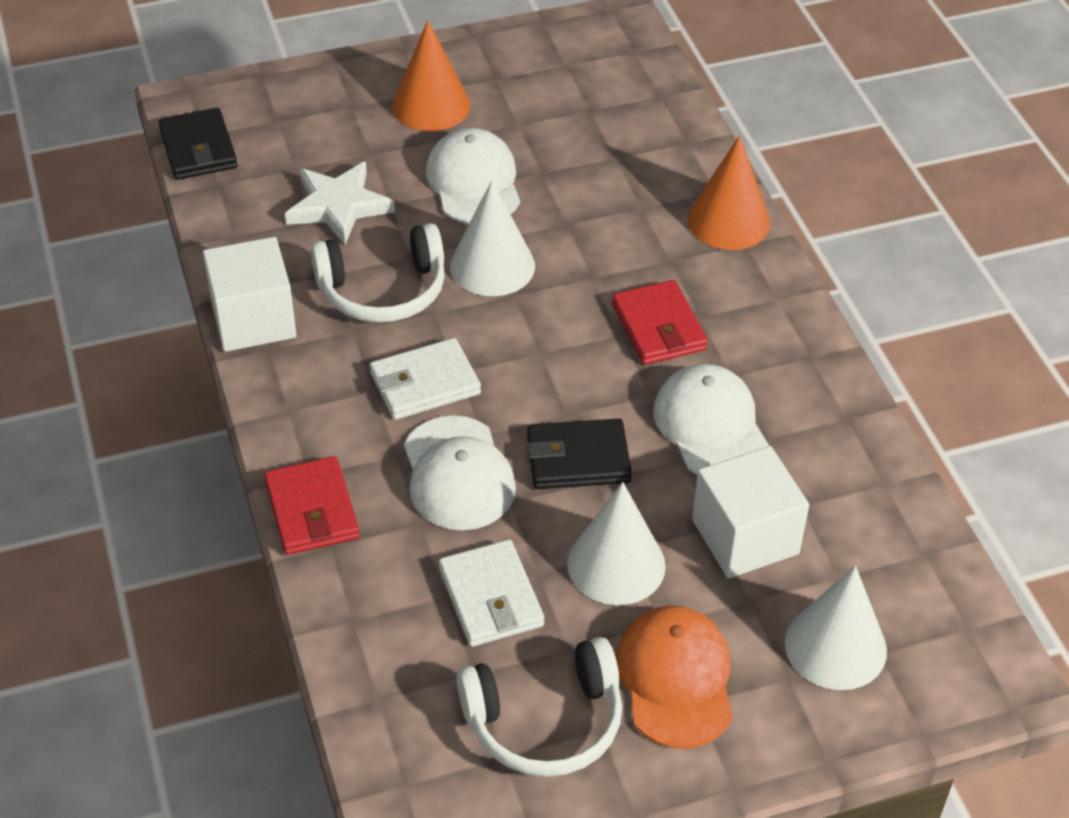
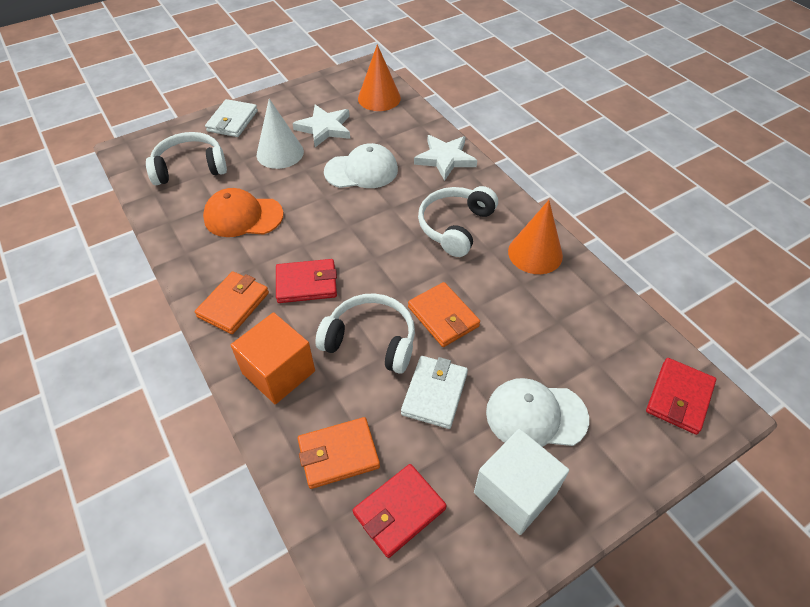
black wallet: 2 -> 0
orange cube: 0 -> 1
orange wallet: 0 -> 3
red wallet: 2 -> 3
white cap: 3 -> 2
white cone: 3 -> 1
white cube: 2 -> 1
white headphones: 2 -> 3
white star: 1 -> 2

